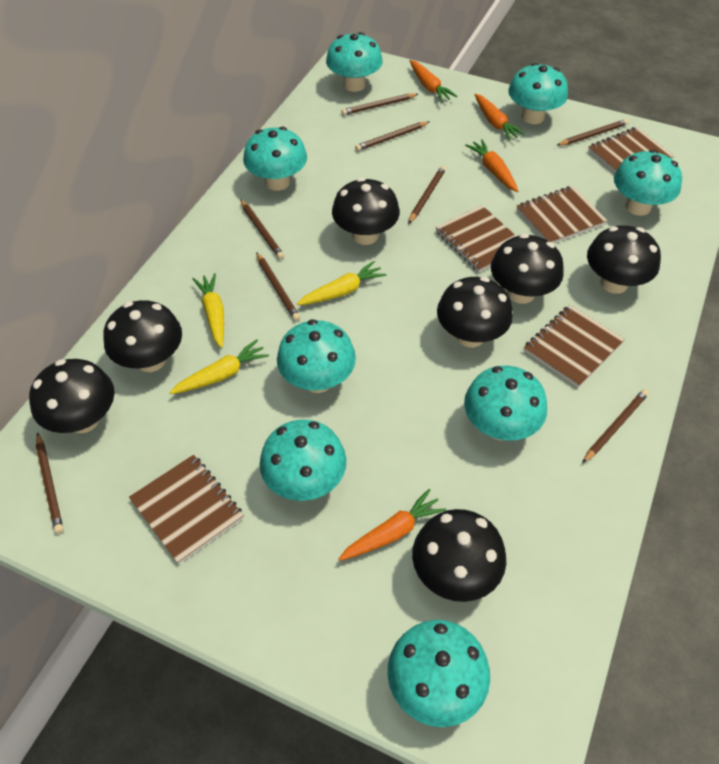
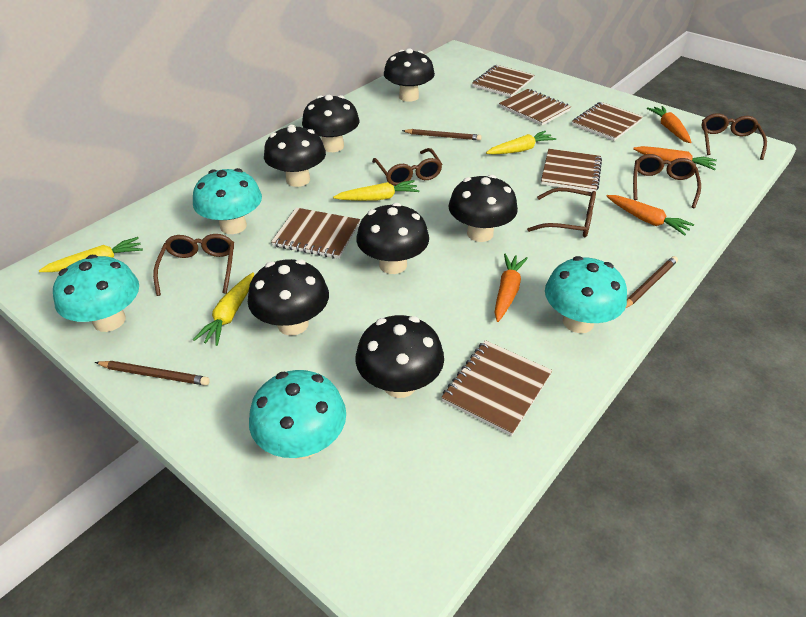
brown glasses: 0 -> 5
brown notebook: 5 -> 6
brown pencil: 8 -> 3
turquoise mushroom: 8 -> 4
yellow carrot: 3 -> 4

